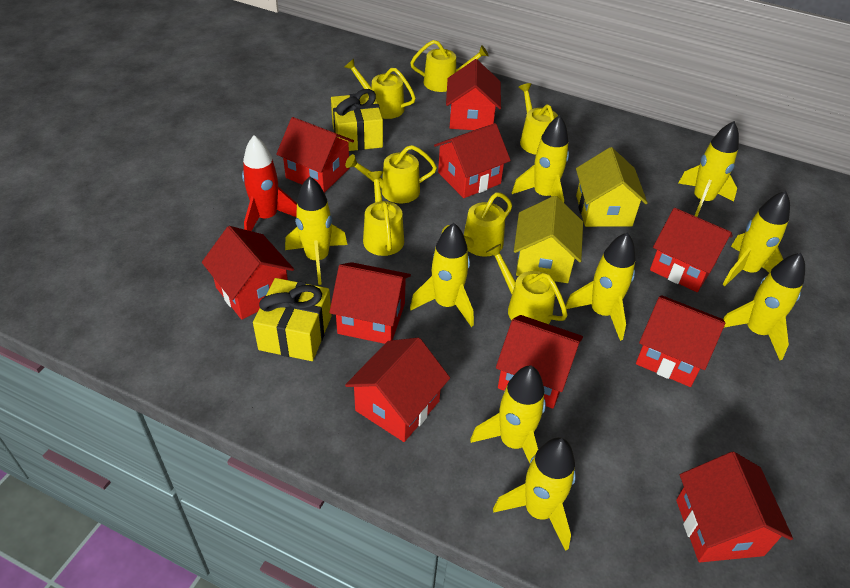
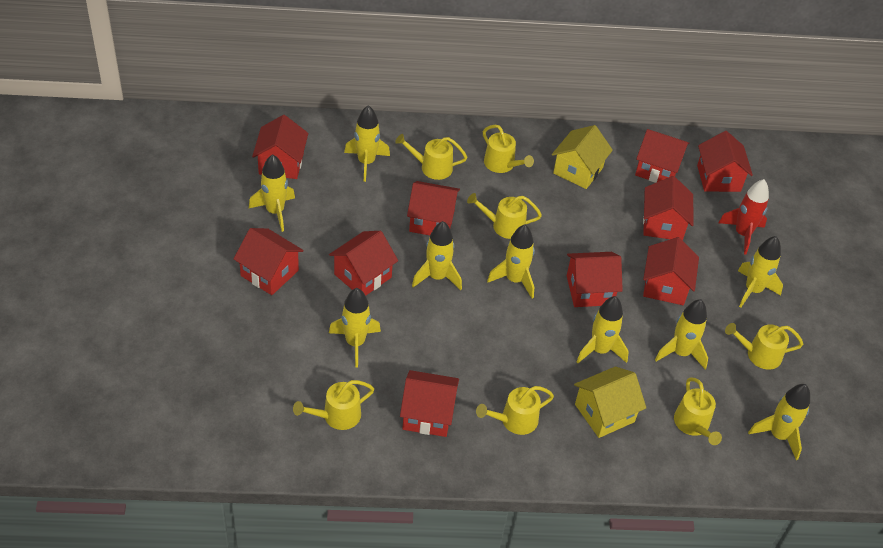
yellow gift: 2 -> 0

